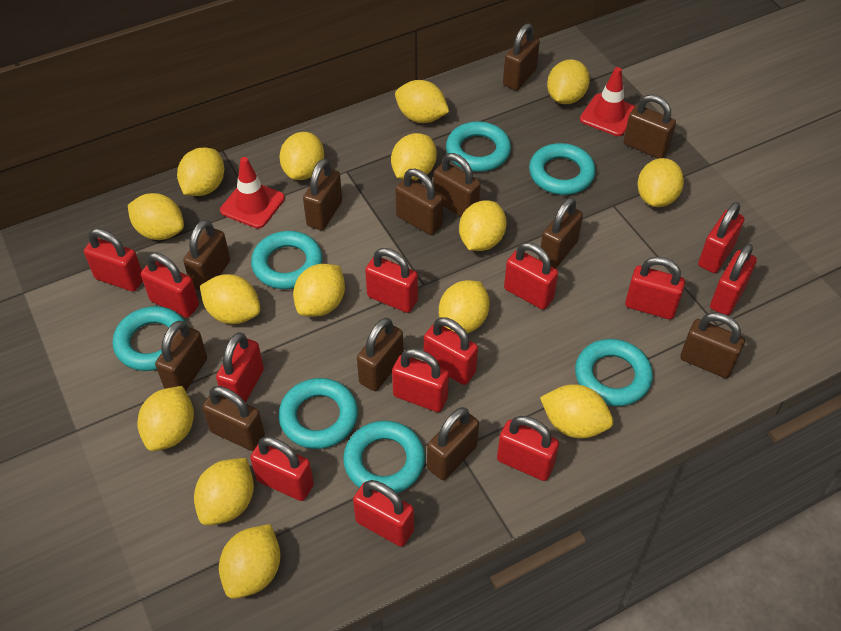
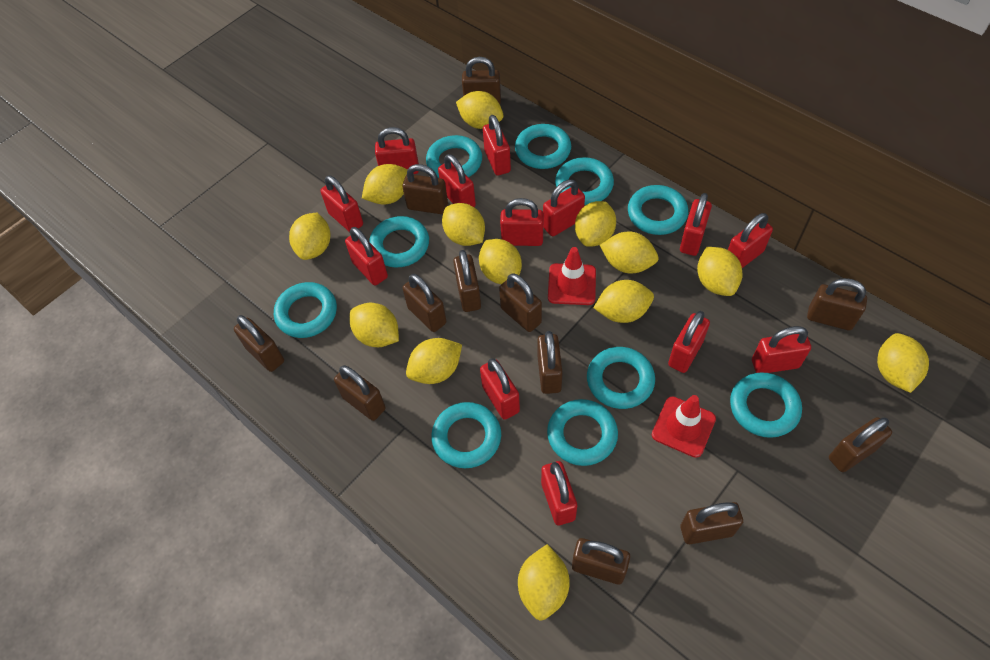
turquoise ring: 7 -> 10
yellow lemon: 15 -> 13

